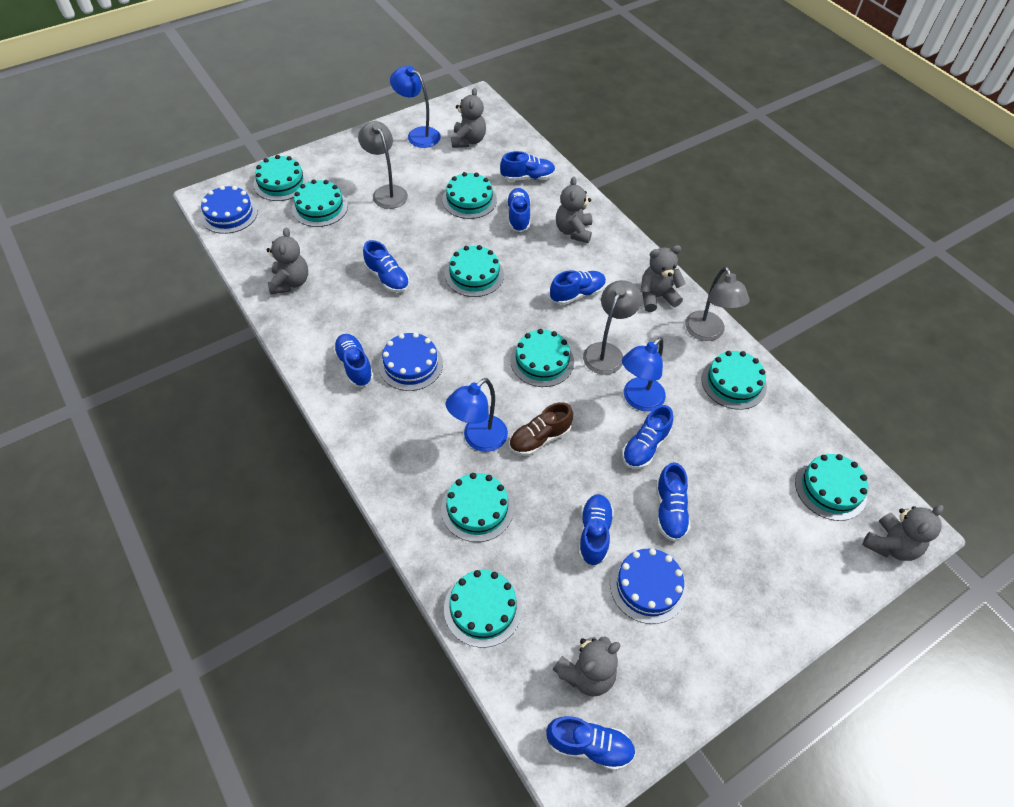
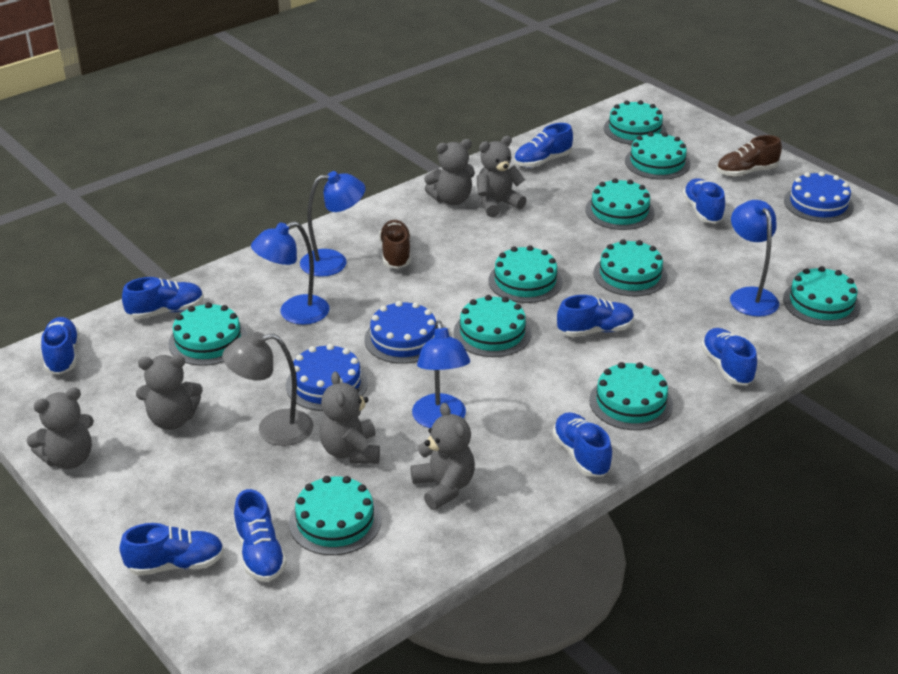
blue lamp: 3 -> 4
brown shoe: 1 -> 2
grey lamp: 3 -> 1
turquoise cake: 9 -> 10

